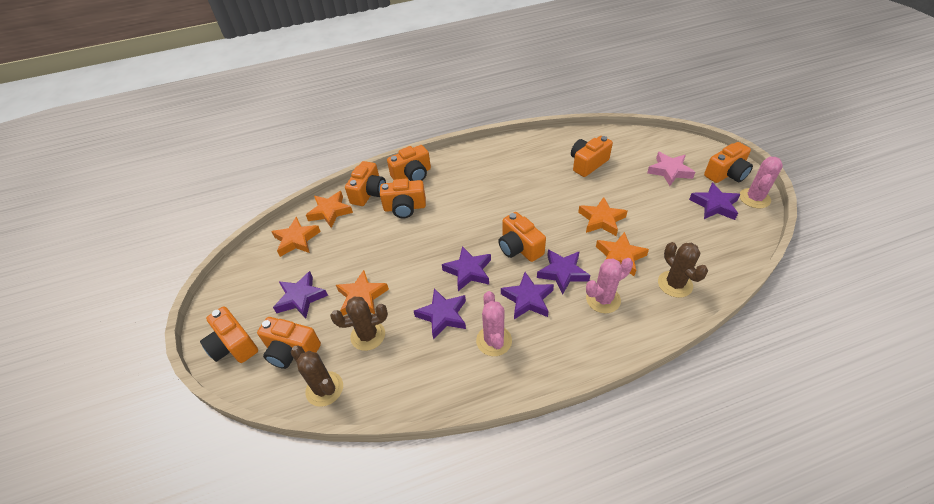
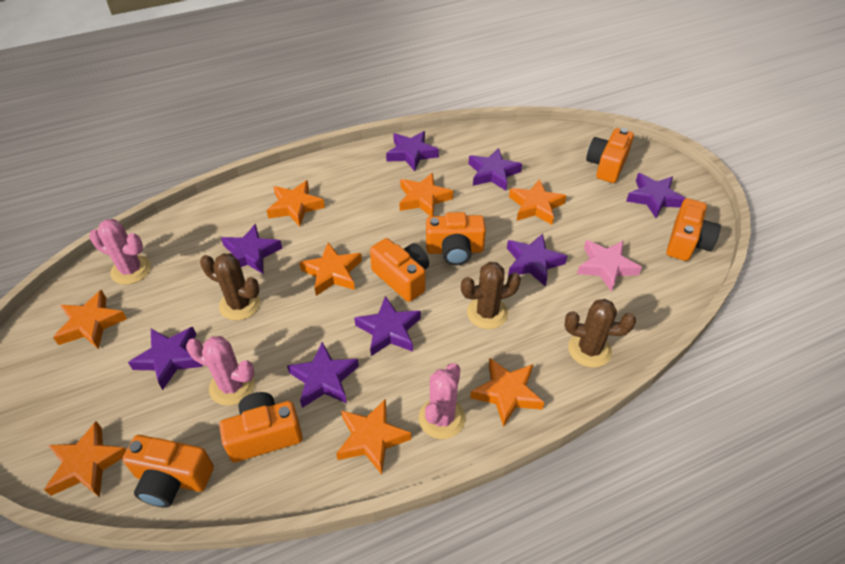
orange camera: 8 -> 6
orange star: 5 -> 8
purple star: 6 -> 8

